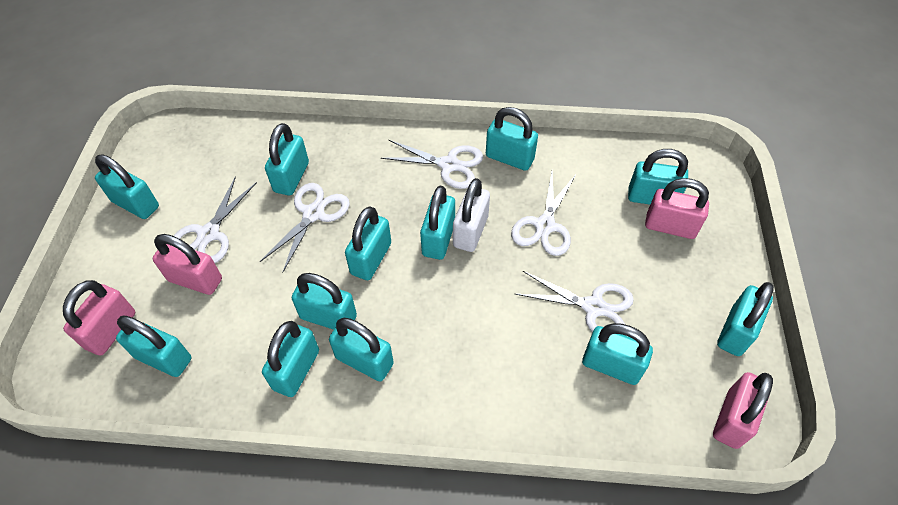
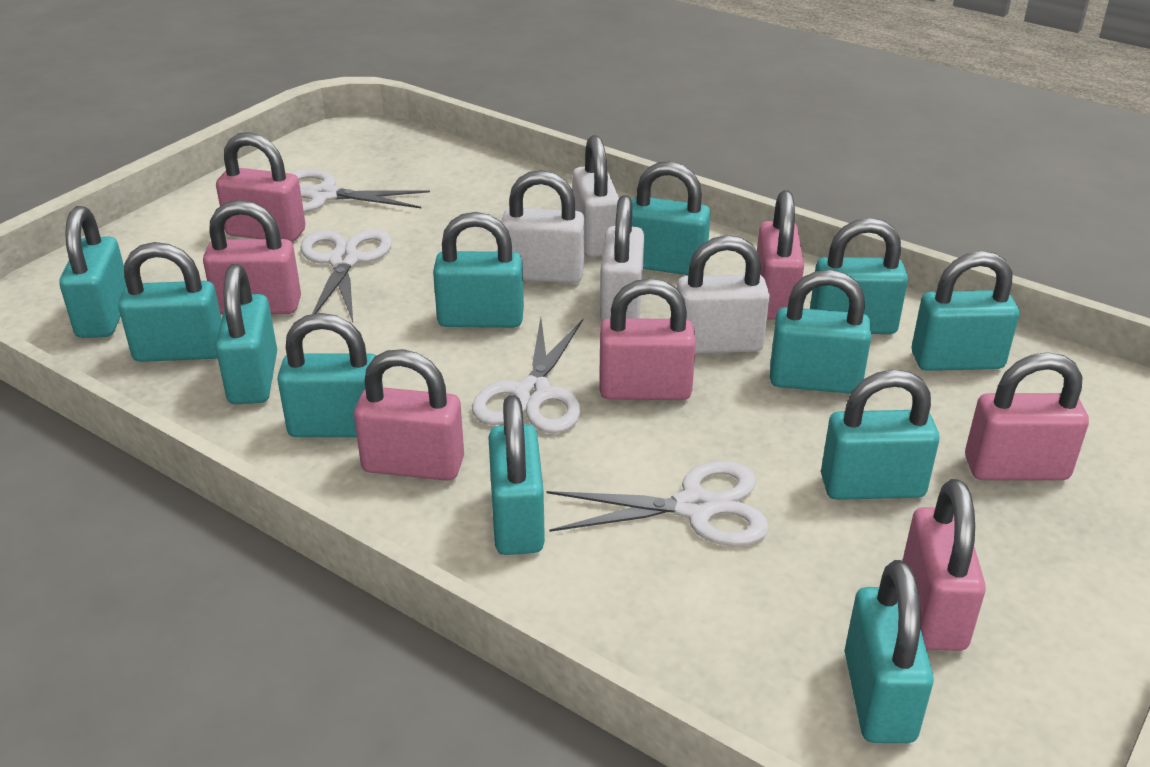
pink padlock: 4 -> 7
white padlock: 1 -> 4
white scissors: 5 -> 4

